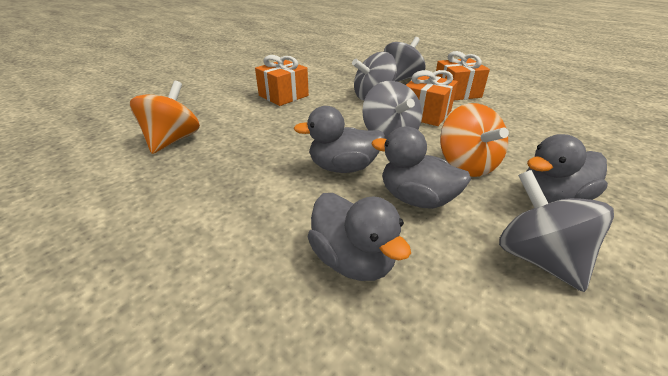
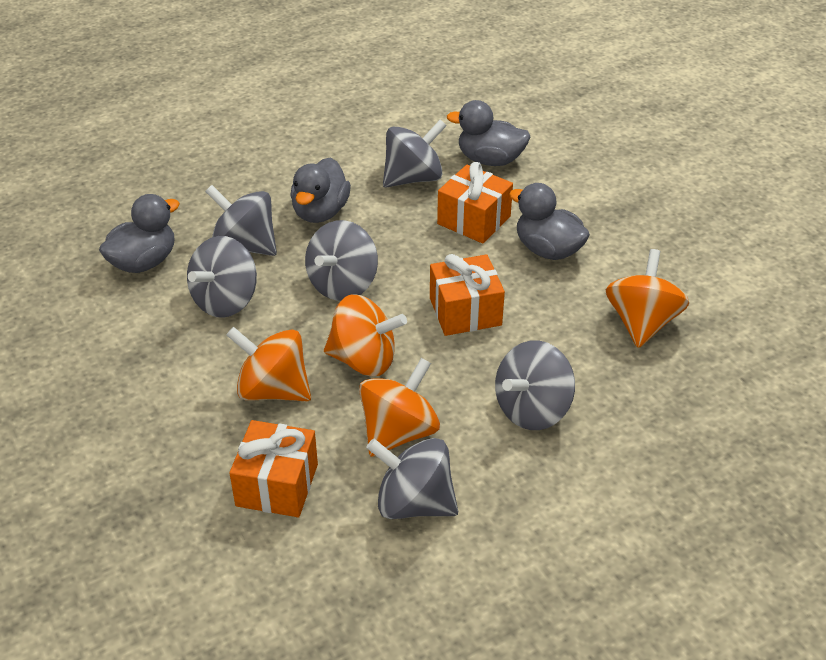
grey spinning top: 4 -> 6
orange spinning top: 2 -> 4

